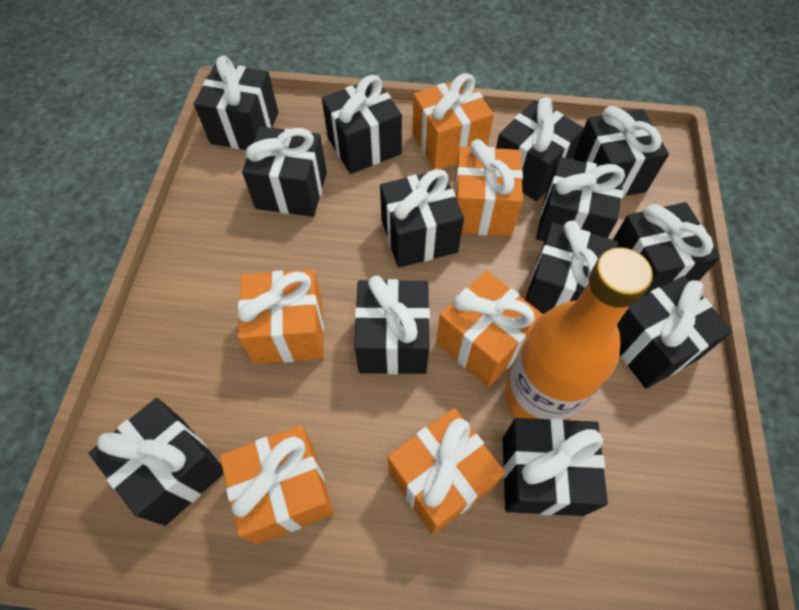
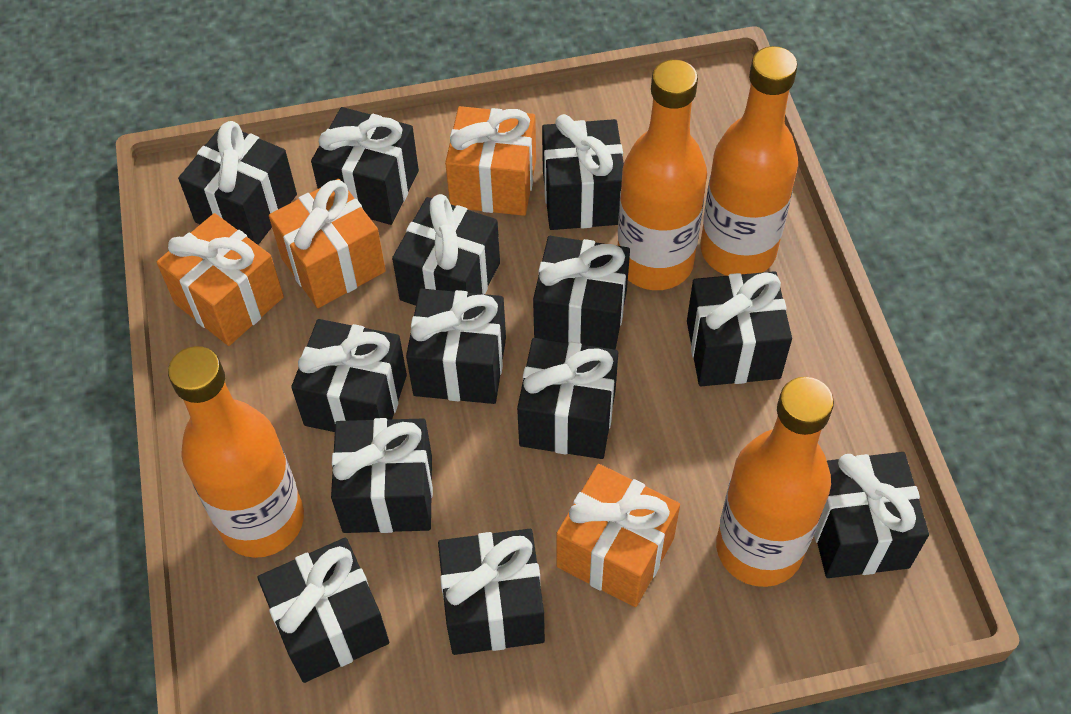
orange bottle: 1 -> 4
orange gift: 6 -> 4

